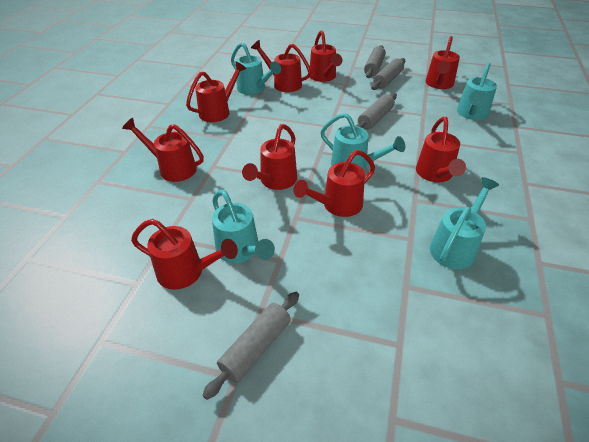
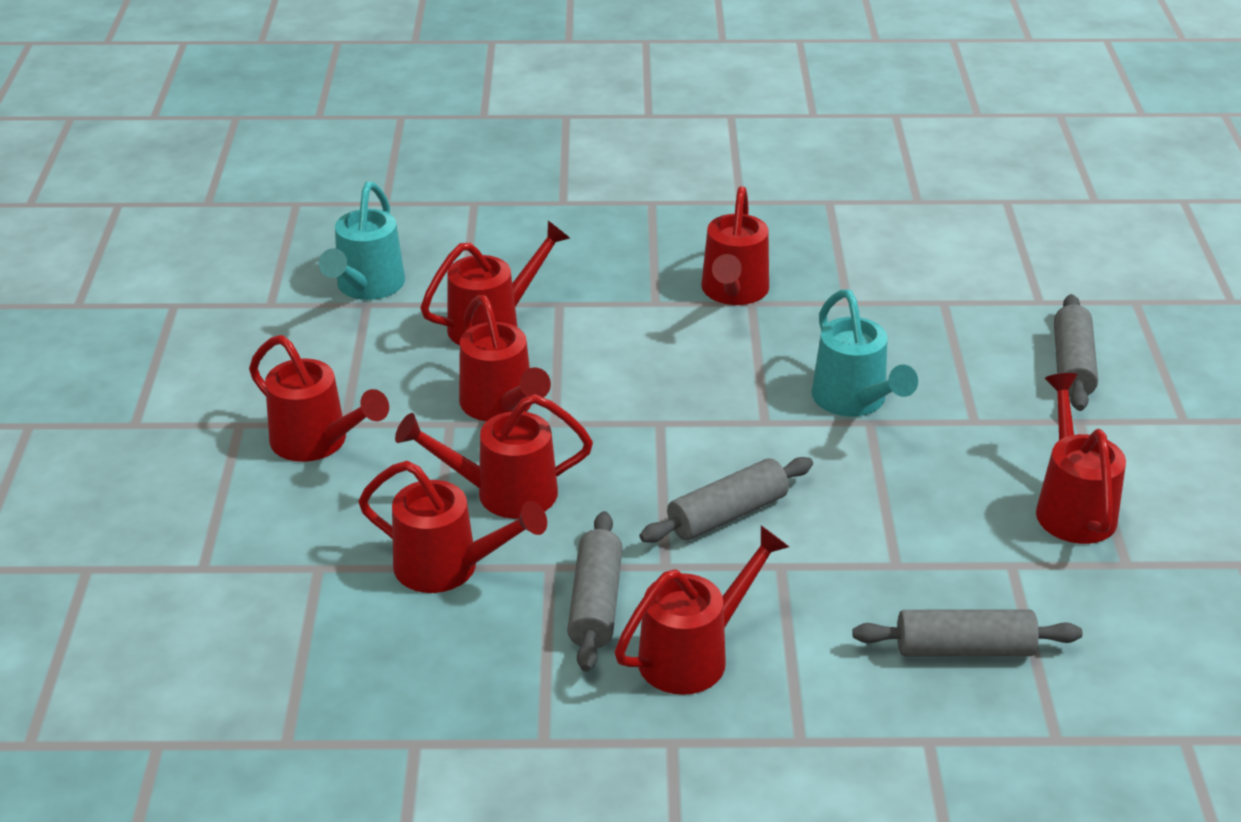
red watering can: 9 -> 8
turquoise watering can: 5 -> 2

